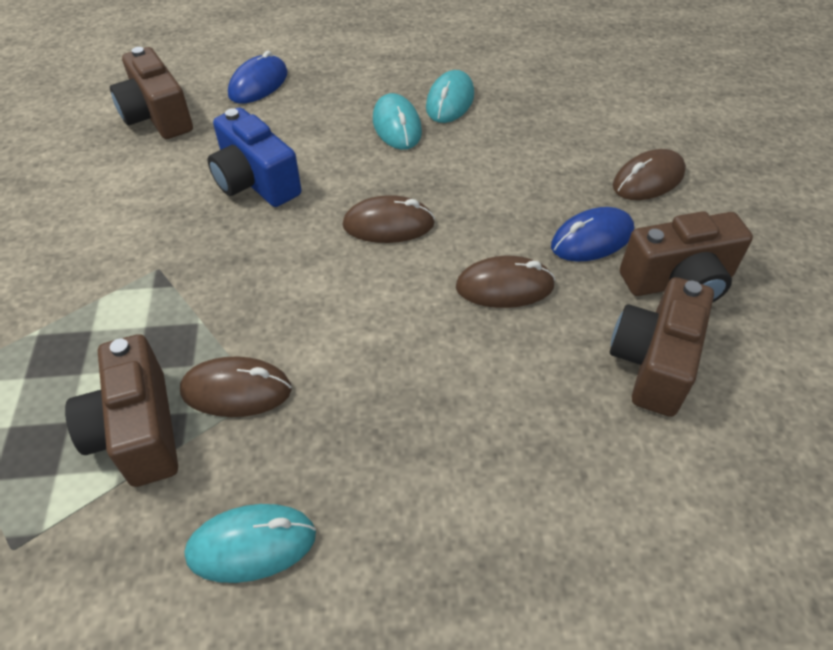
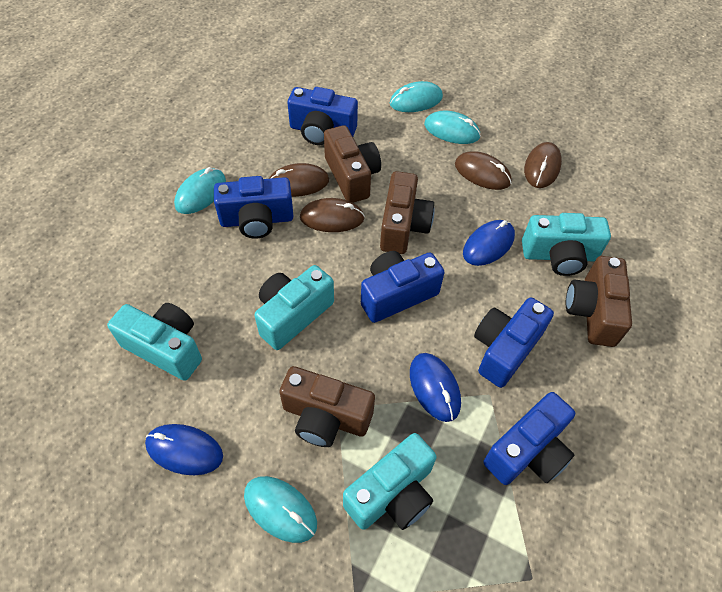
blue camera: 1 -> 5
blue mouse: 2 -> 3
turquoise camera: 0 -> 4
turquoise mouse: 3 -> 4

